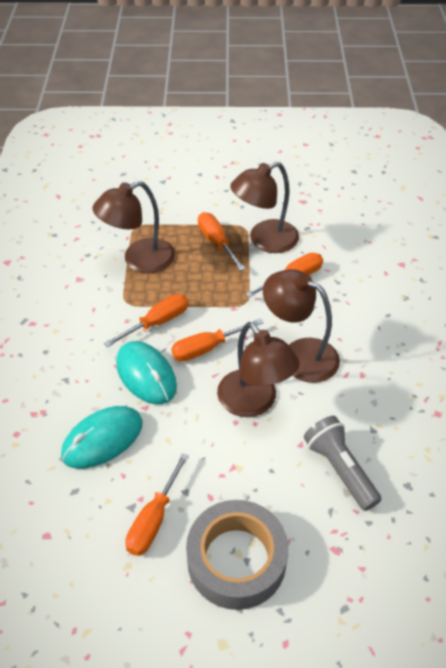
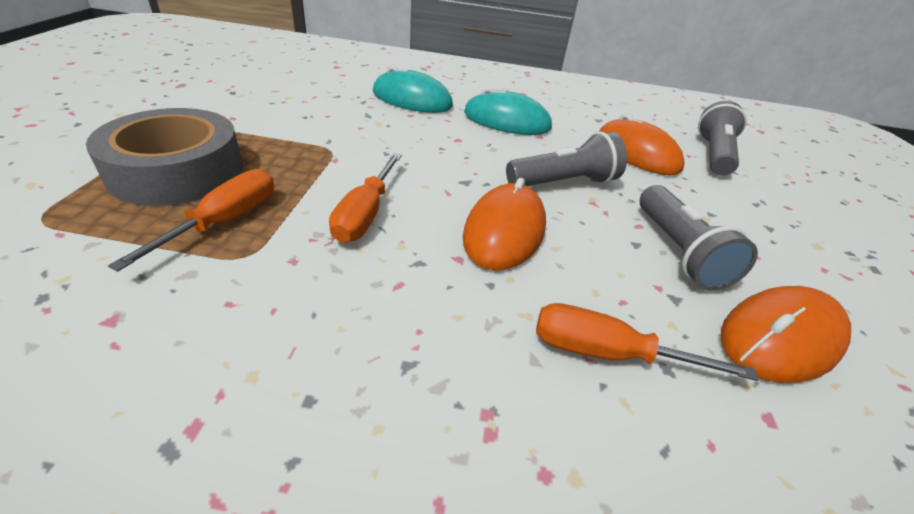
brown lamp: 4 -> 0
grey flashlight: 1 -> 3
orange mouse: 0 -> 3
orange screwdriver: 5 -> 3

